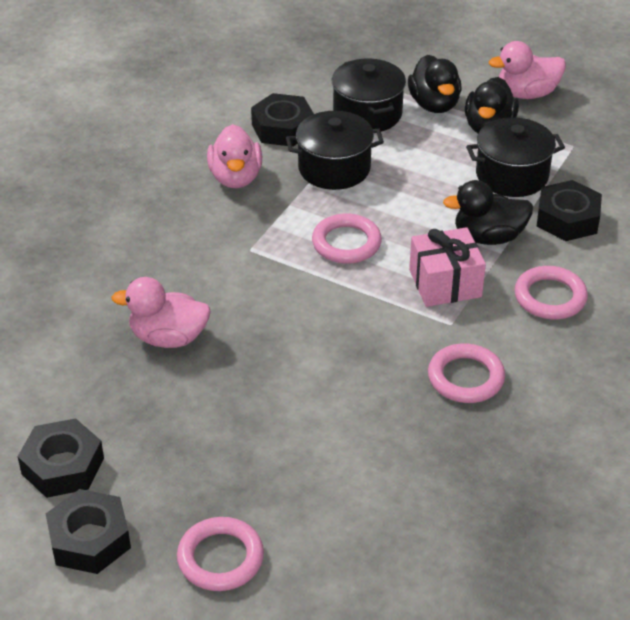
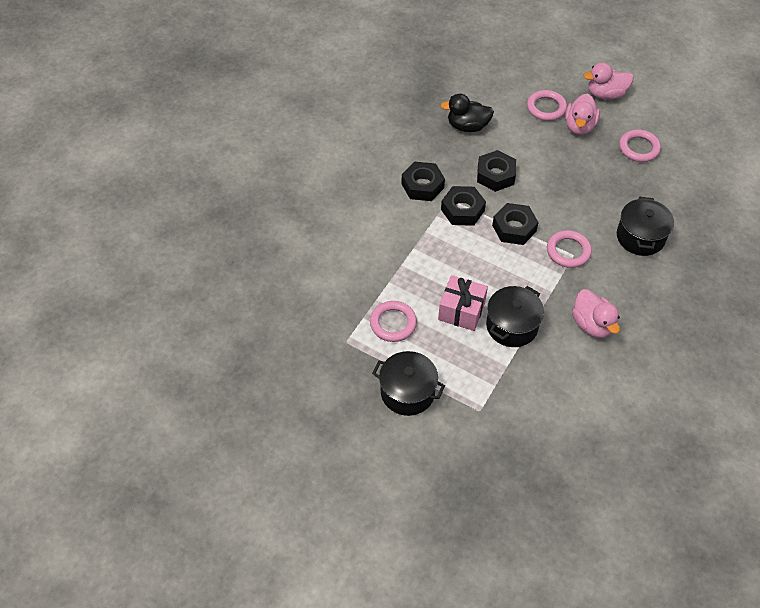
black duck: 3 -> 1

